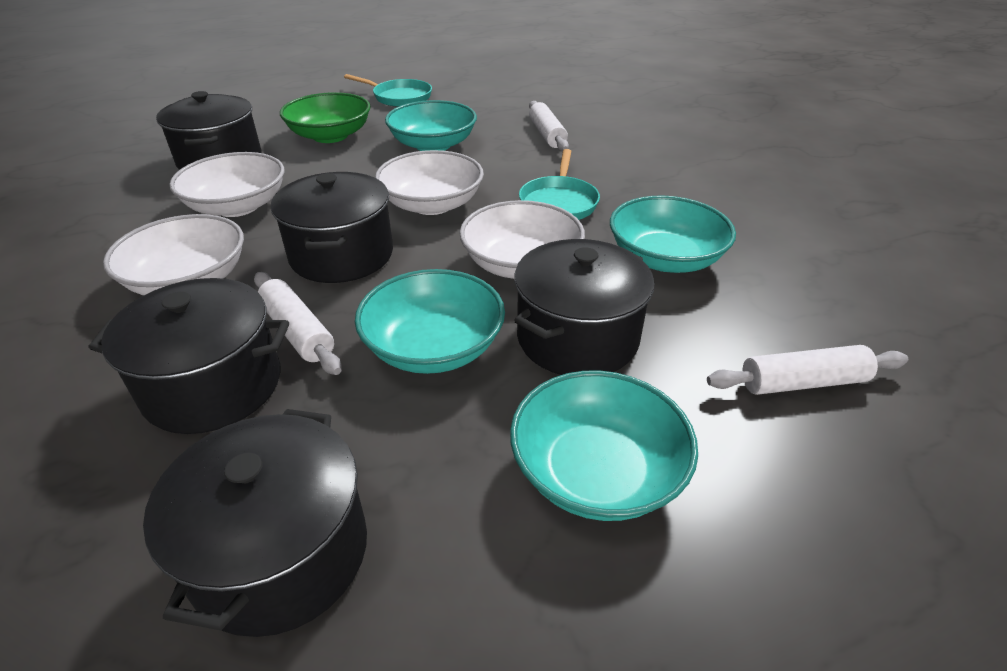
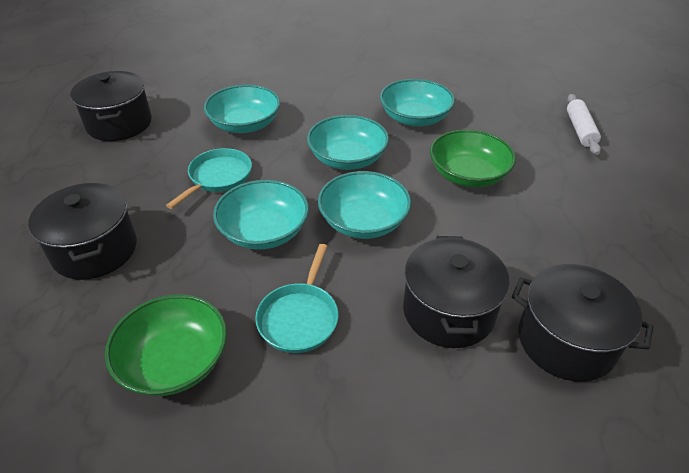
black pot: 5 -> 4
green bowl: 1 -> 2
turquoise bowl: 4 -> 5
white bowl: 4 -> 0
white rolling pin: 3 -> 1

